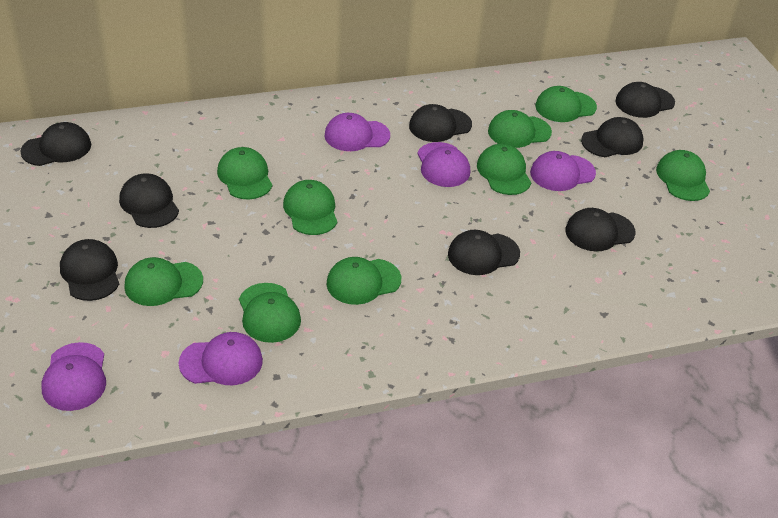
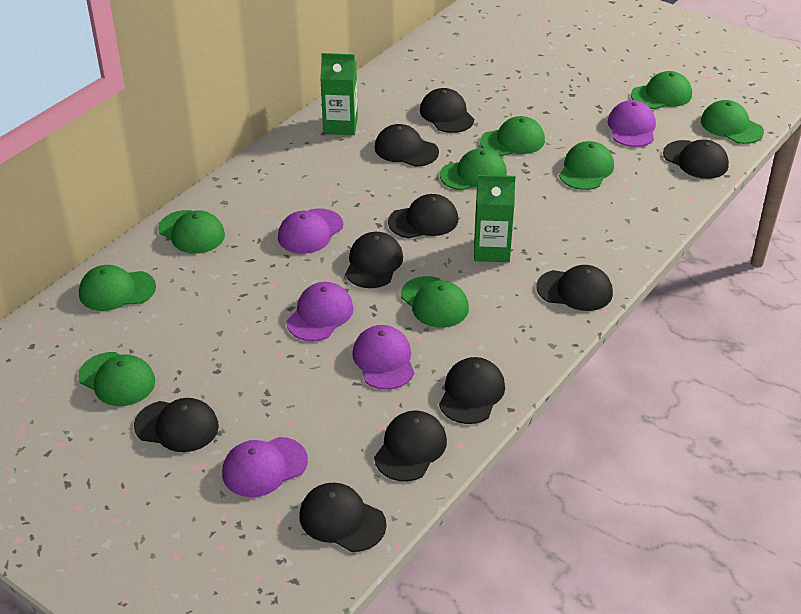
black cap: 8 -> 10
green carton: 0 -> 2

